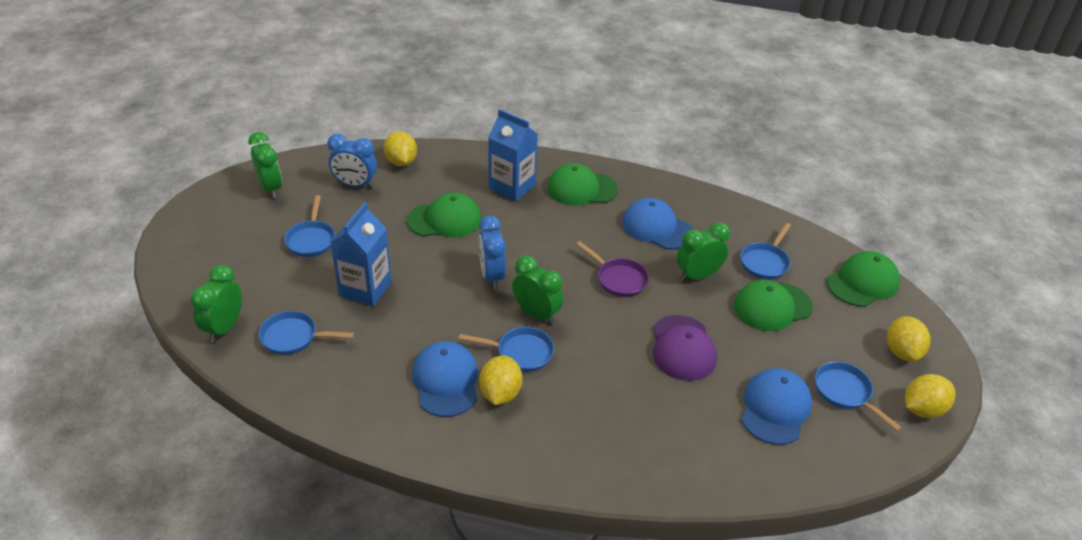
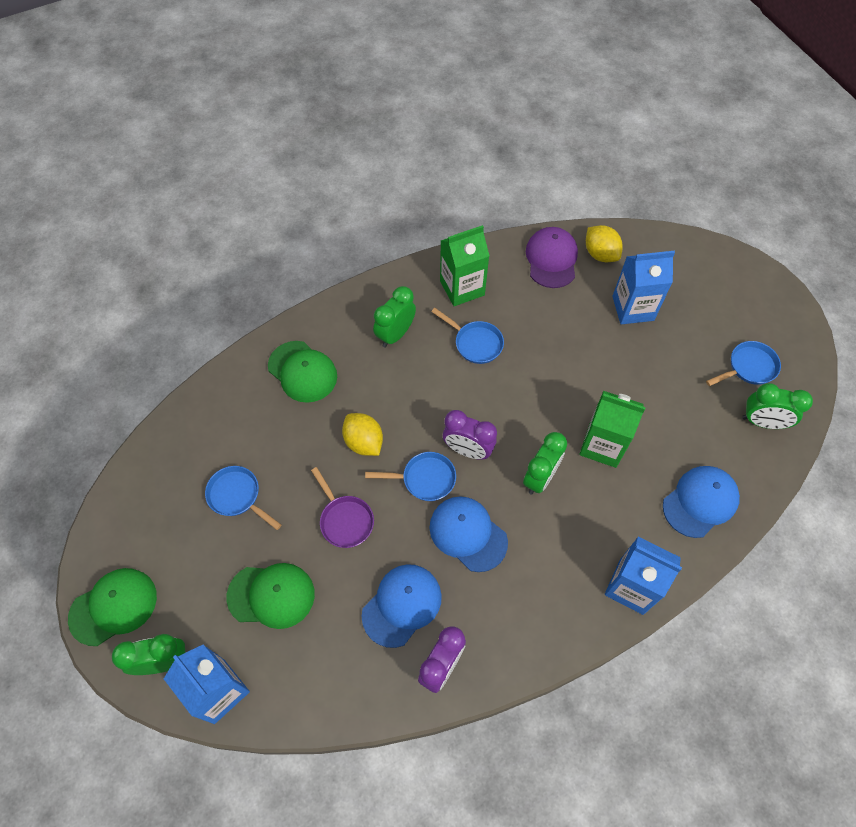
blue carton: 2 -> 3
blue clock: 2 -> 0
blue pan: 5 -> 4
green cap: 4 -> 3
green carton: 0 -> 2
purple clock: 0 -> 2
yellow lemon: 4 -> 2

